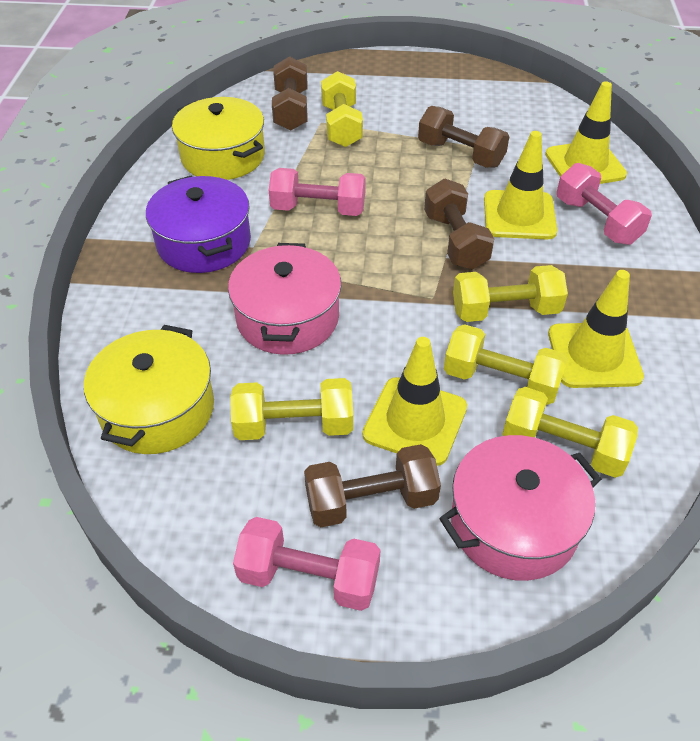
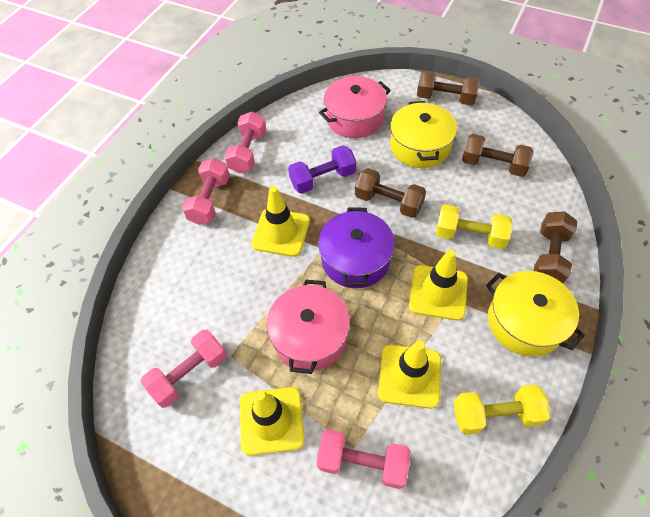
pink dumbbell: 3 -> 4
purple dumbbell: 0 -> 1
yellow dumbbell: 5 -> 2

